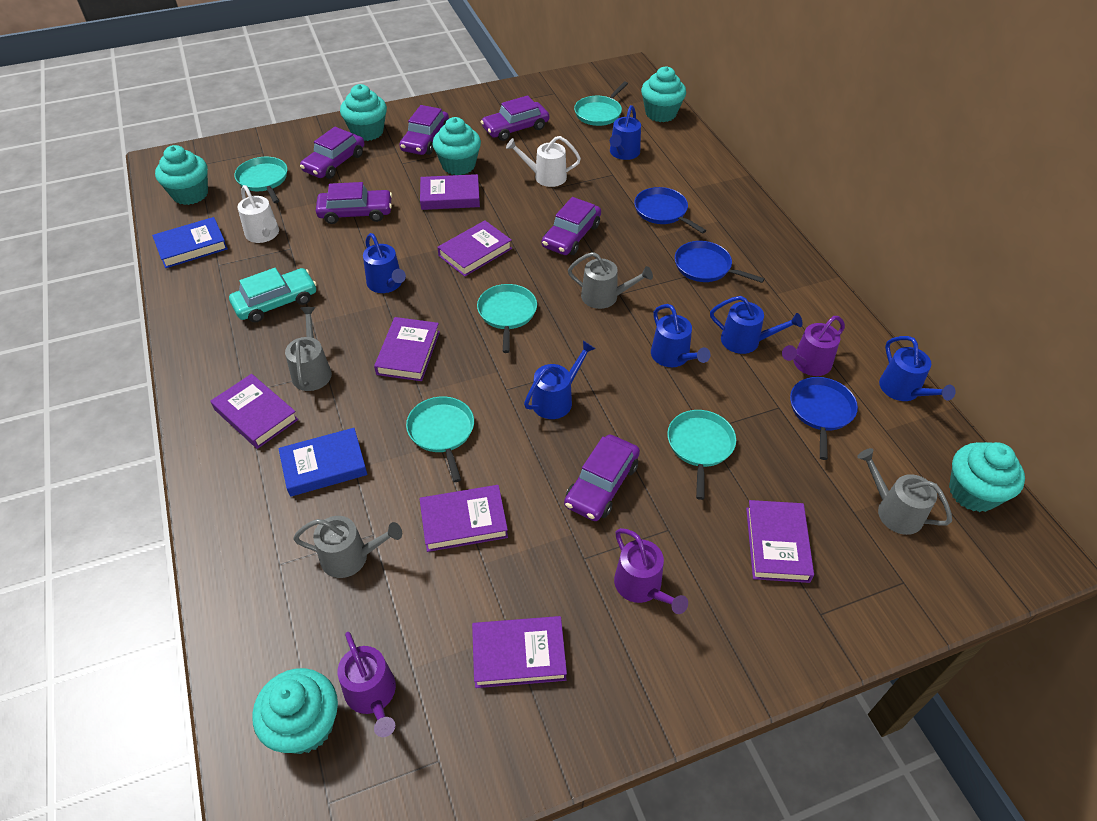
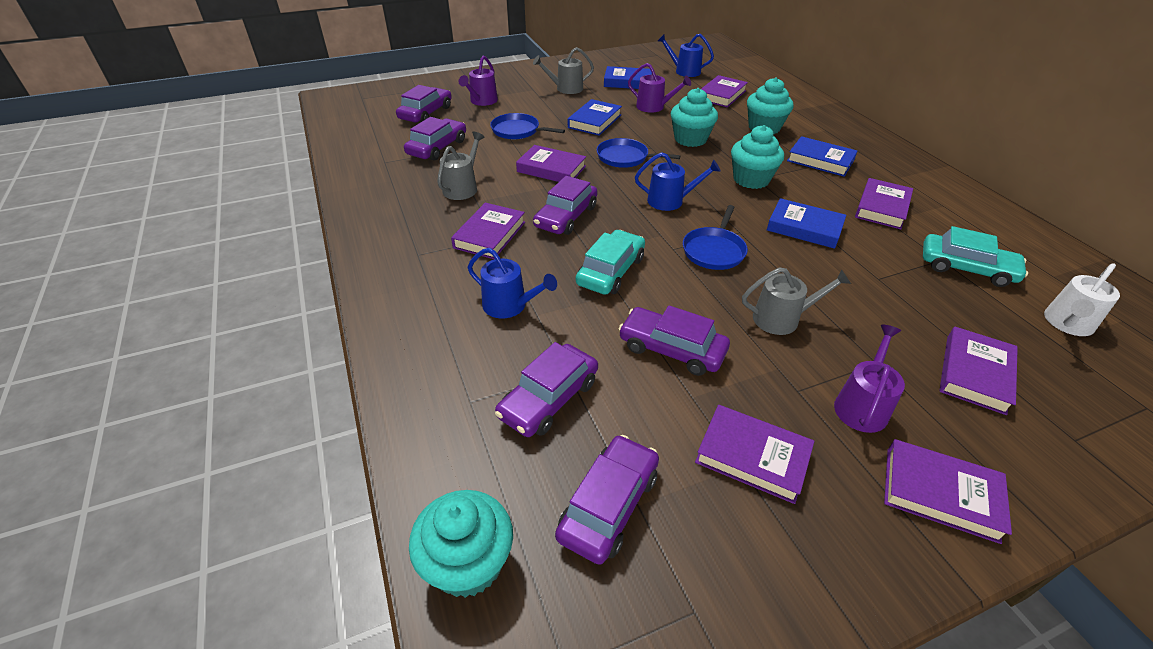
blue book: 2 -> 4
blue watering can: 6 -> 3
grey watering can: 4 -> 3
turquoise car: 1 -> 2
turquoise cupcake: 6 -> 4
turquoise pan: 5 -> 0
white watering can: 2 -> 1

